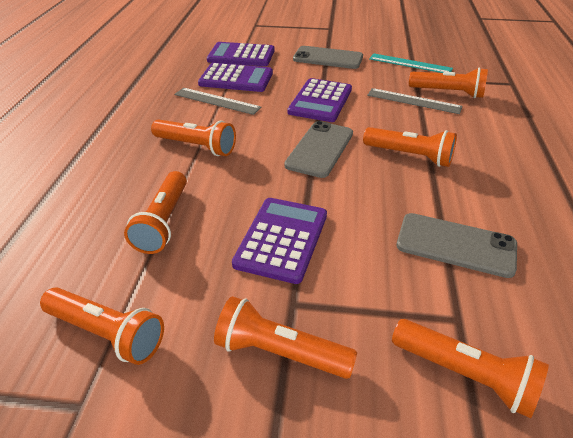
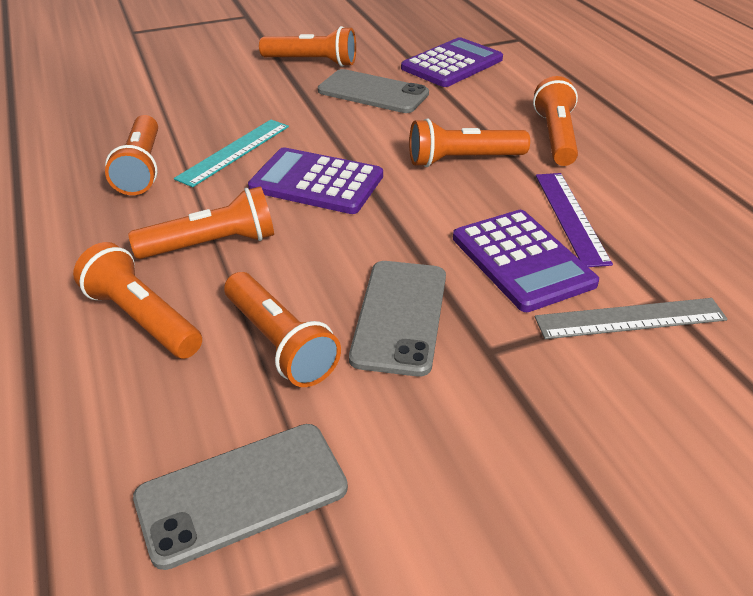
grey ruler: 2 -> 1
purple calculator: 4 -> 3
purple ruler: 0 -> 1

